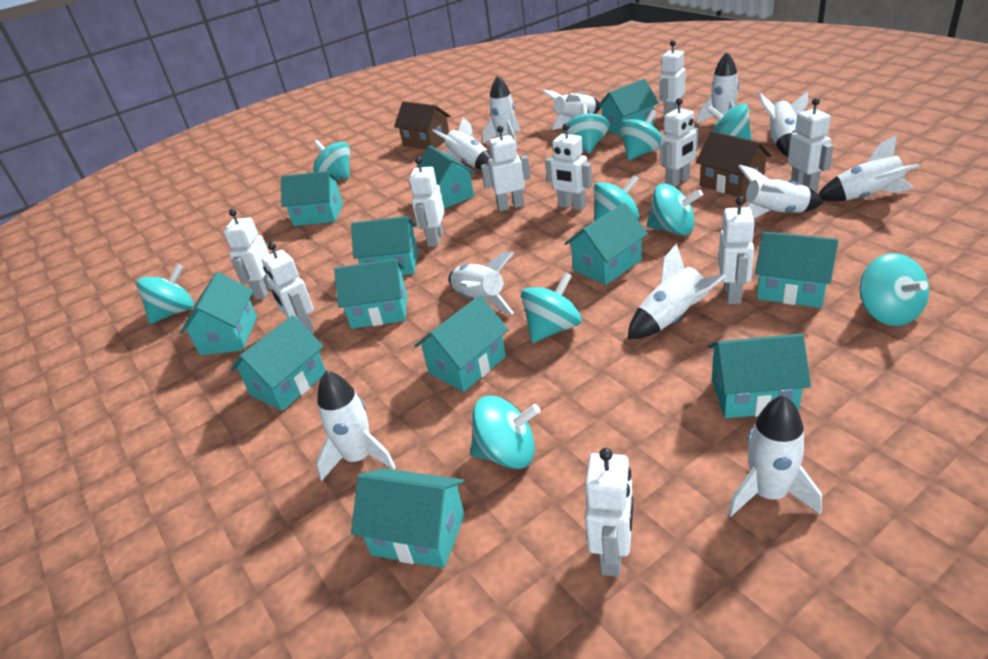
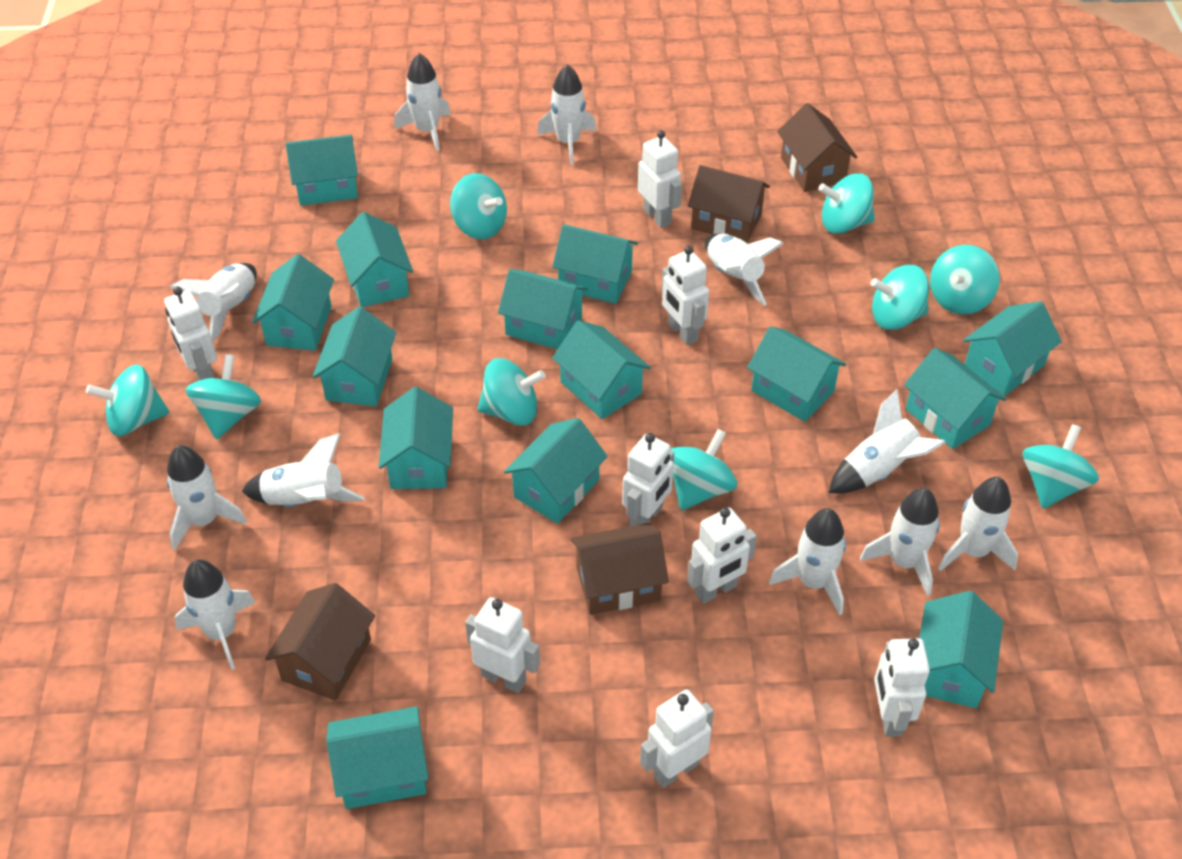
brown house: 2 -> 4
turquoise house: 12 -> 14
turquoise spinning top: 10 -> 9
white robot: 10 -> 8

